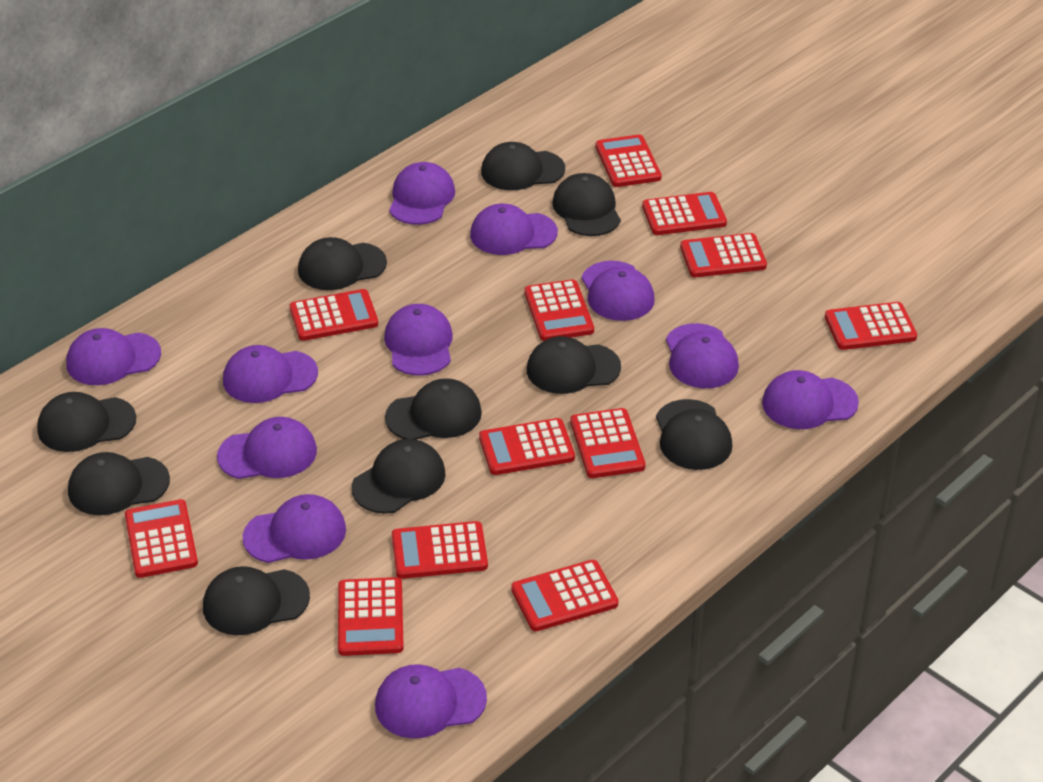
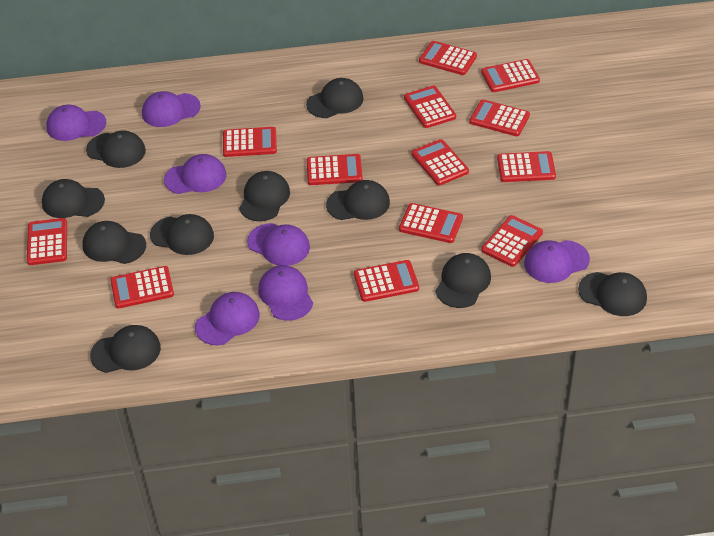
purple cap: 11 -> 7
red calculator: 12 -> 13

